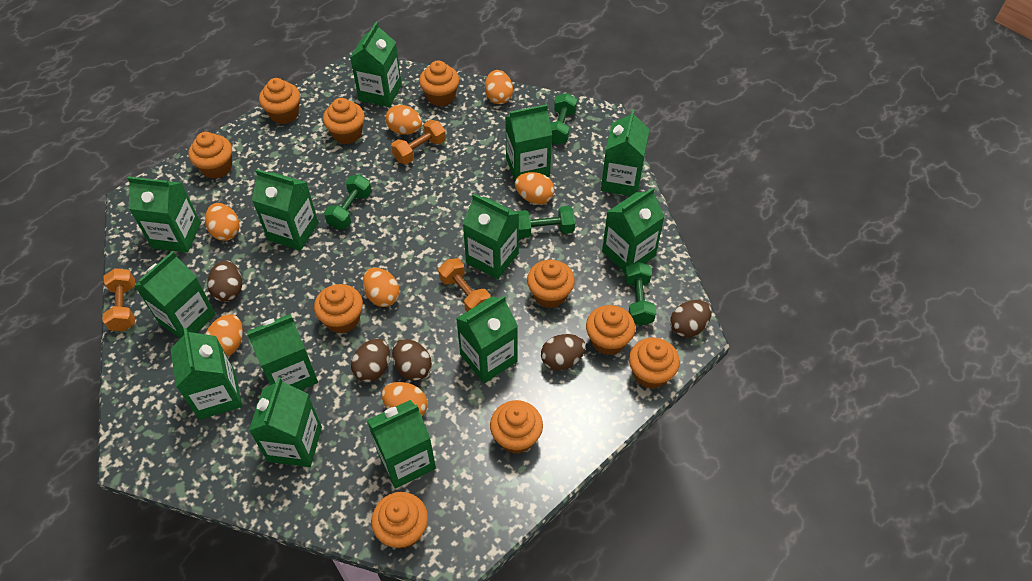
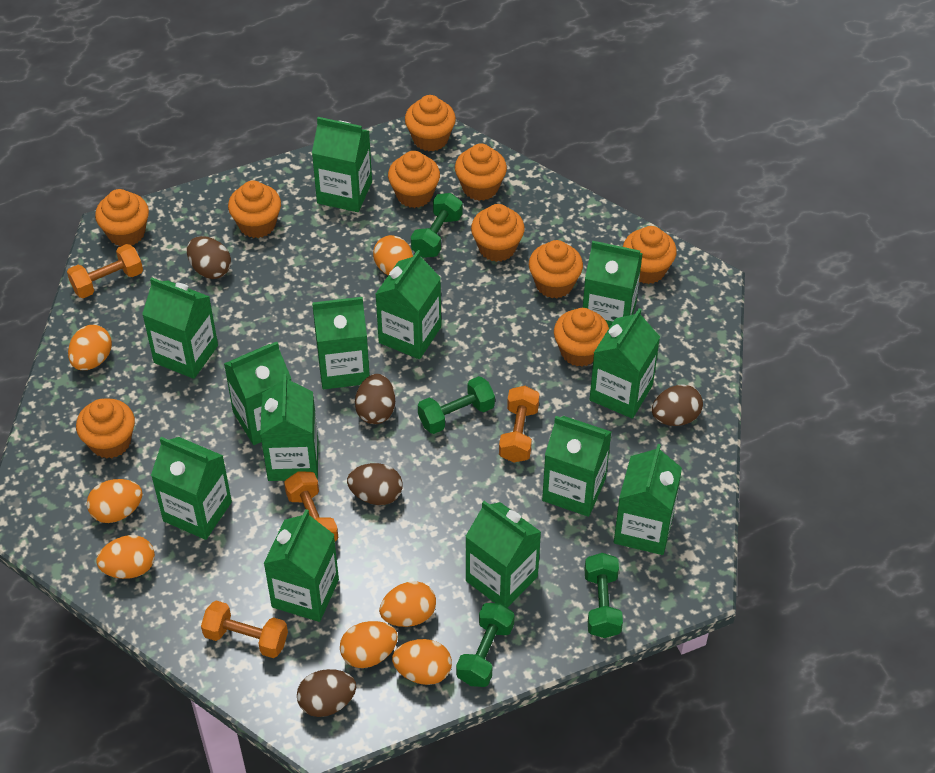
orange dumbbell: 3 -> 4

